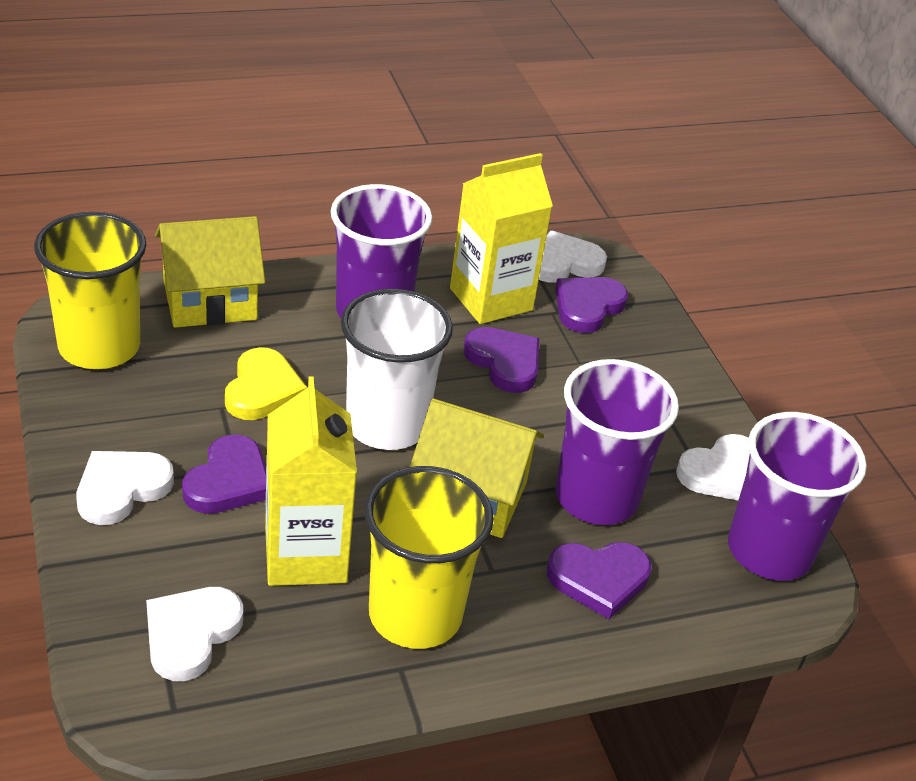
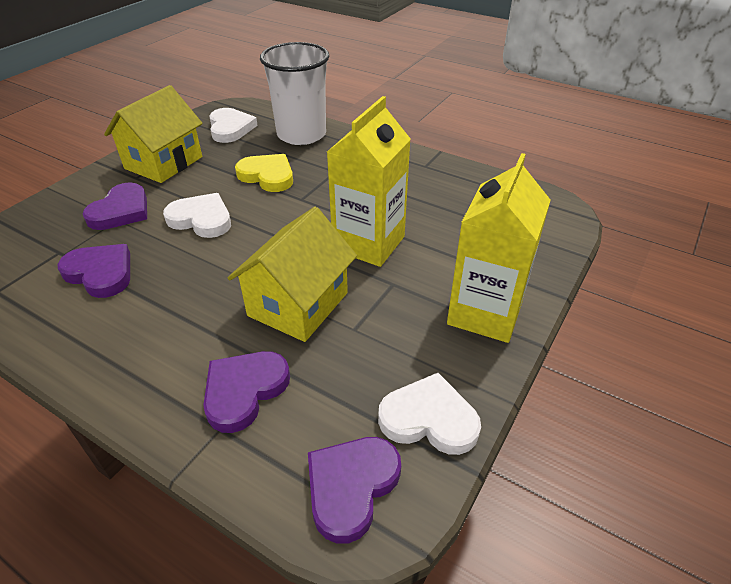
purple cup: 3 -> 0
white heart: 4 -> 3
yellow cup: 2 -> 0

